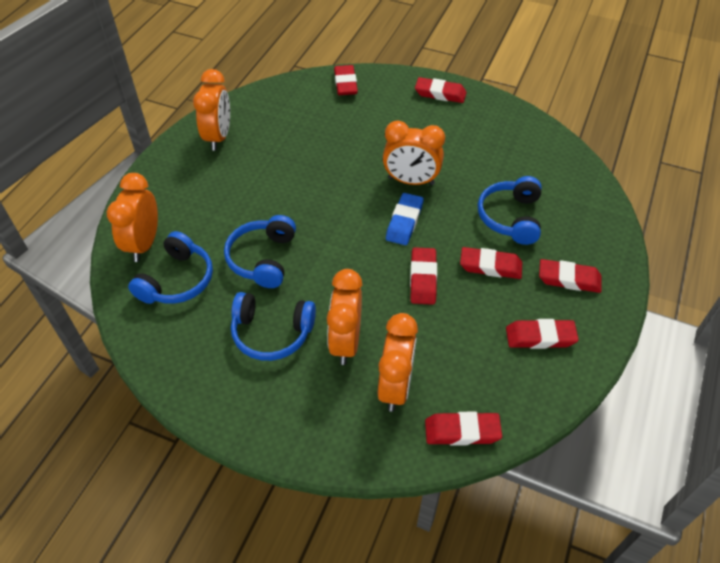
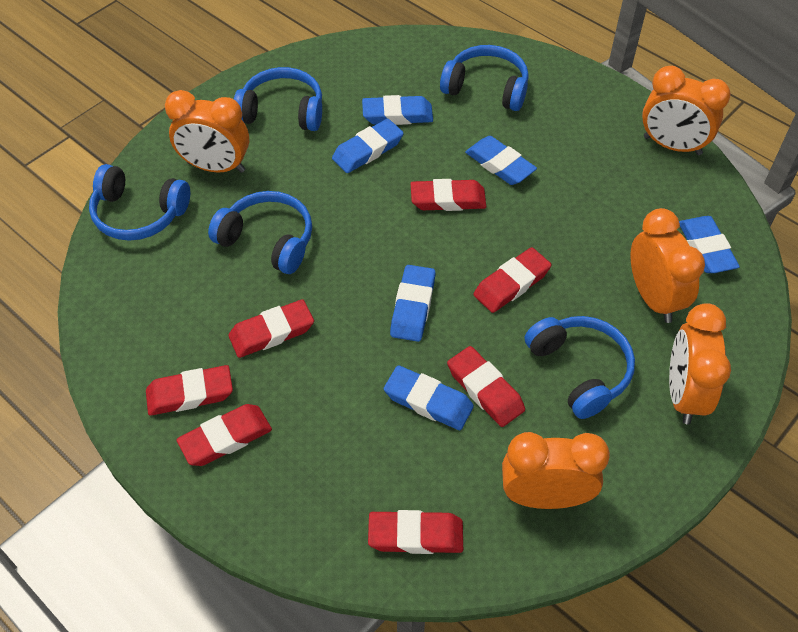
blue eraser: 1 -> 6
blue headphones: 4 -> 5

